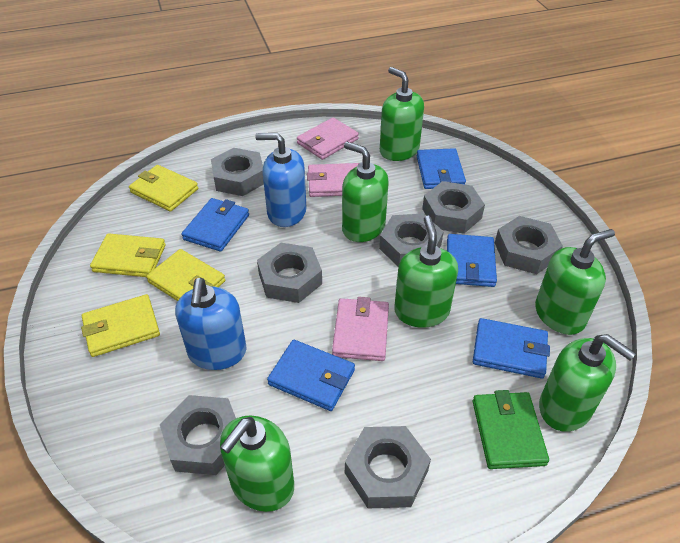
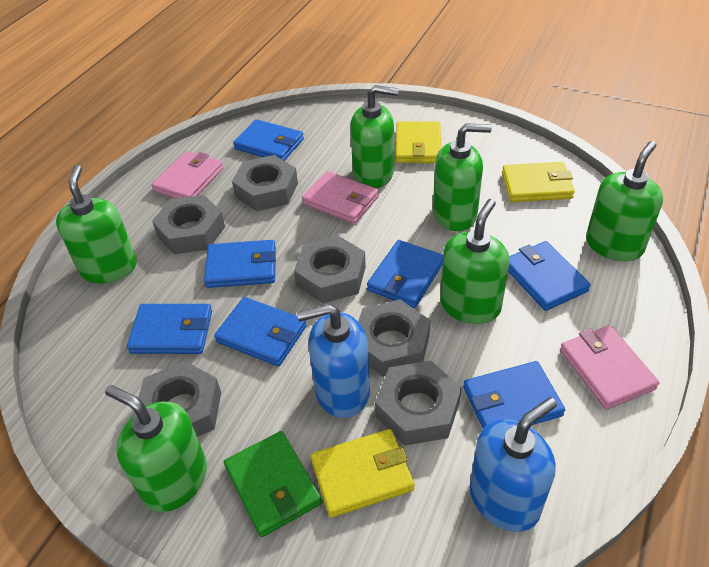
blue wallet: 5 -> 7
grey nut: 7 -> 6
yellow wallet: 4 -> 3

